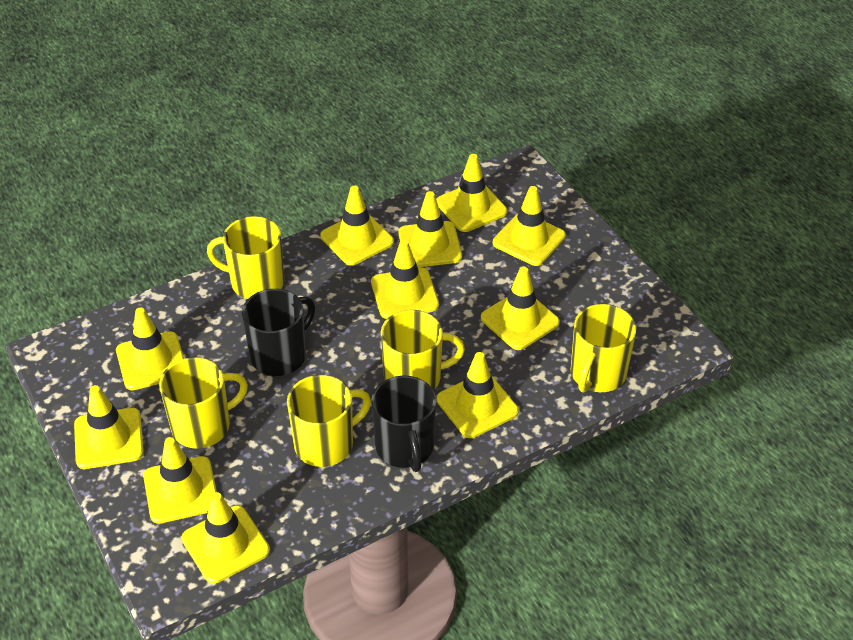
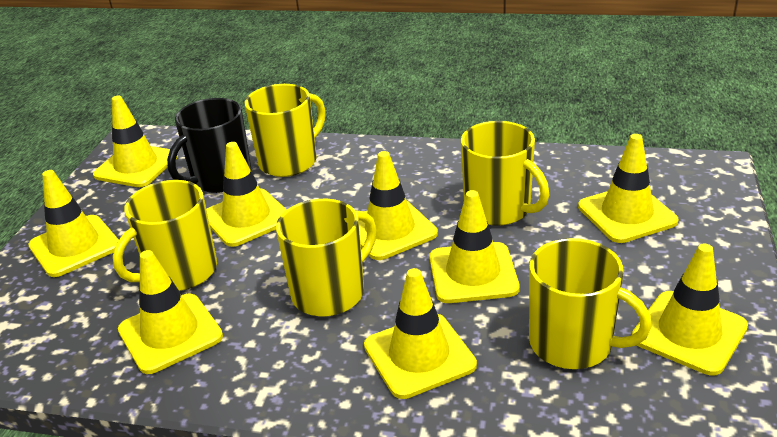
black mug: 2 -> 1
yellow traffic cone: 11 -> 9

